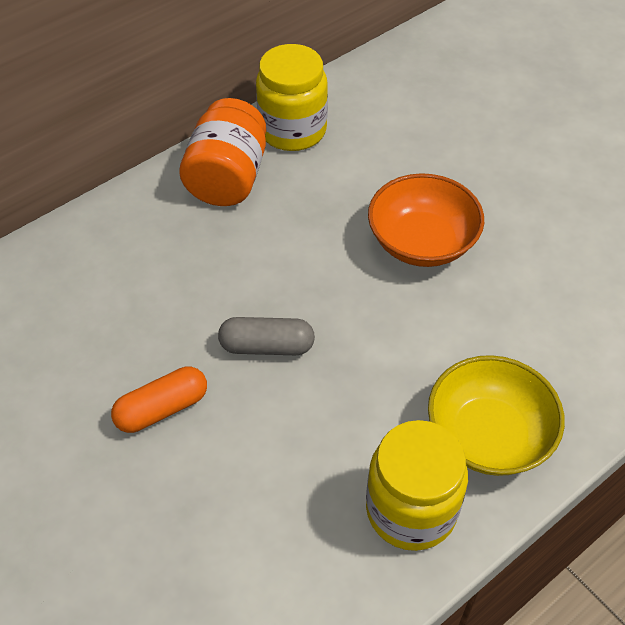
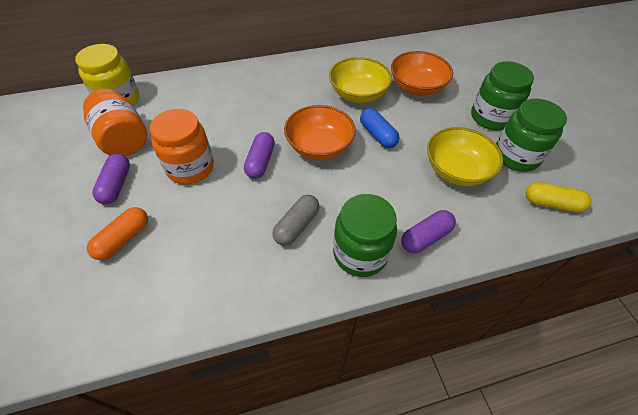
blue capsule: 0 -> 1
green jar: 0 -> 3
orange bowl: 1 -> 2
orange jar: 1 -> 2
purple capsule: 0 -> 3
yellow bowl: 1 -> 2
yellow capsule: 0 -> 1
yellow jar: 2 -> 1

